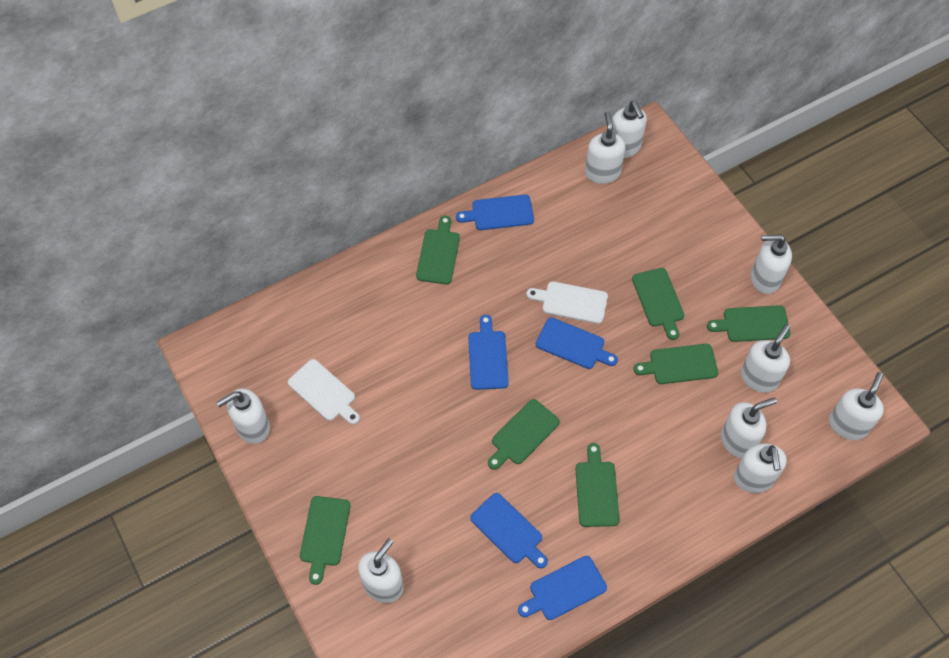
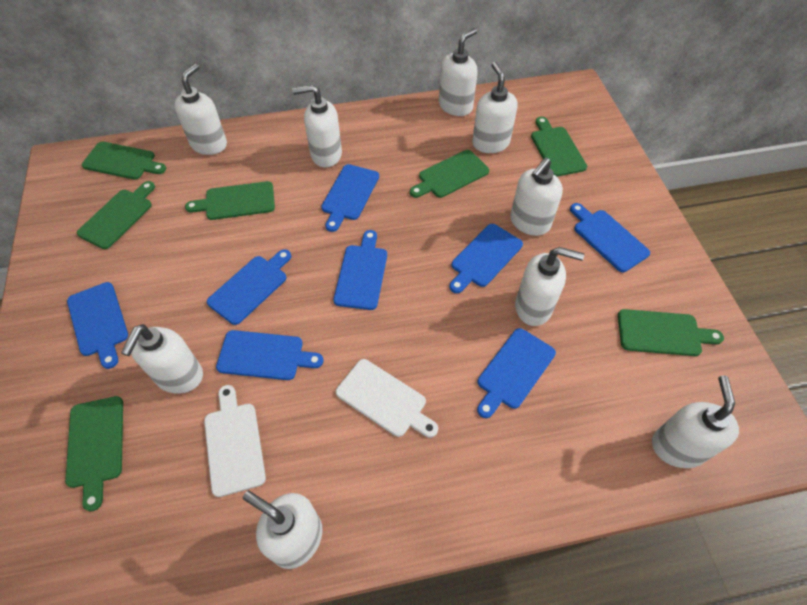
blue cutting board: 5 -> 8

